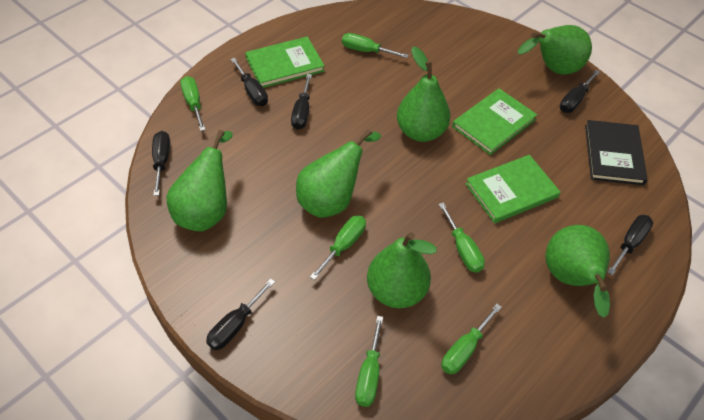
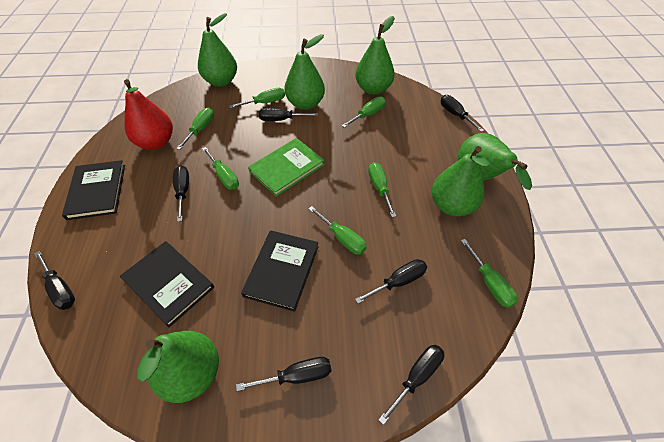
black book: 1 -> 3
black screwdriver: 6 -> 7
green book: 3 -> 1
green screwdriver: 6 -> 7
red pear: 0 -> 1

